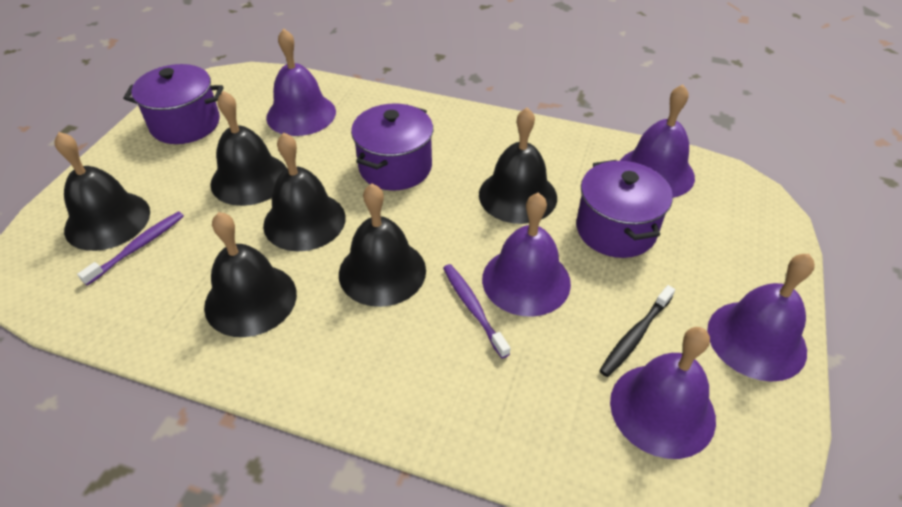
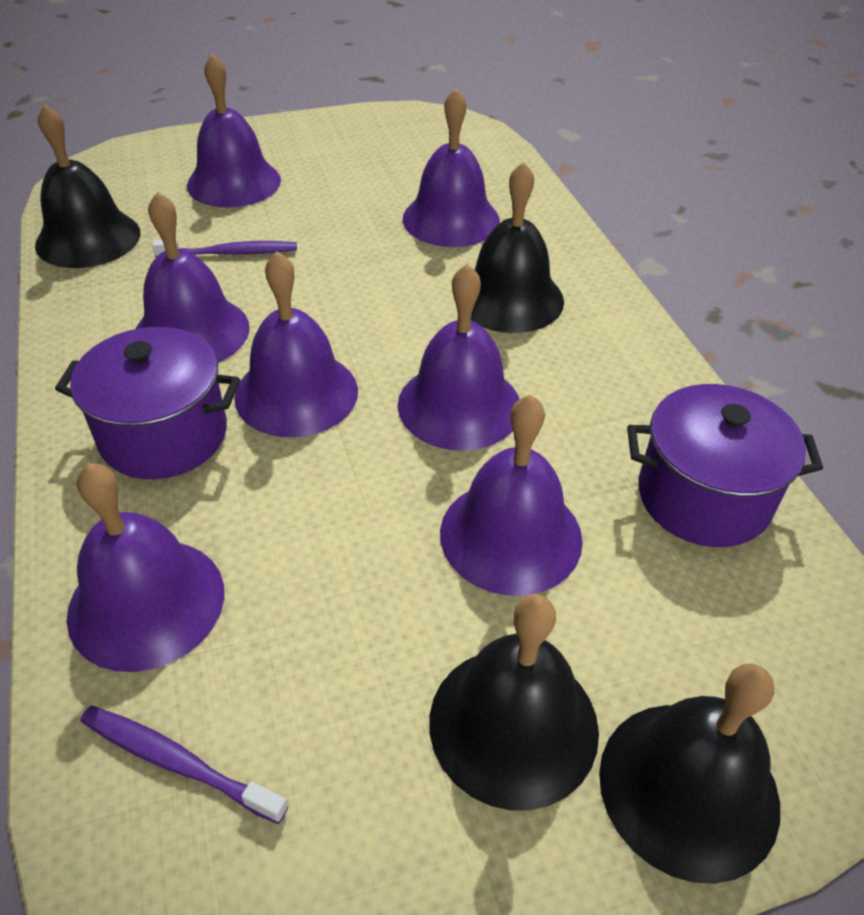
black bell: 6 -> 4
black toothbrush: 1 -> 0
purple bell: 5 -> 7
purple pot: 3 -> 2

